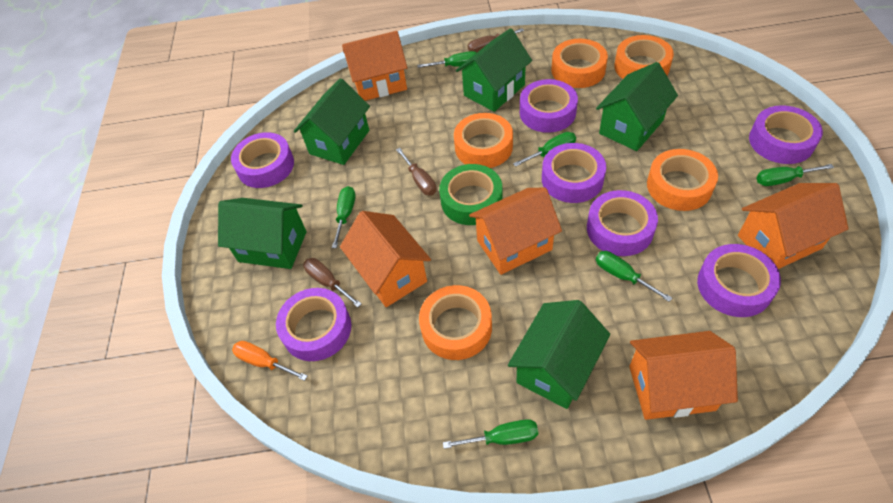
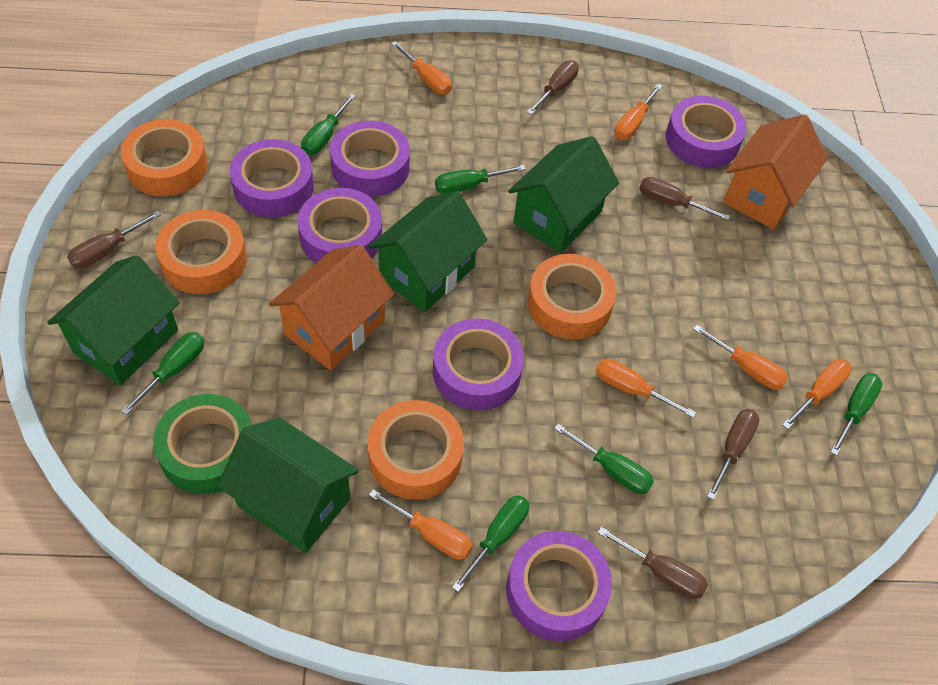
brown screwdriver: 3 -> 5
green house: 5 -> 4
orange house: 5 -> 2
orange screwdriver: 1 -> 6
orange tape: 5 -> 4
purple tape: 7 -> 6

